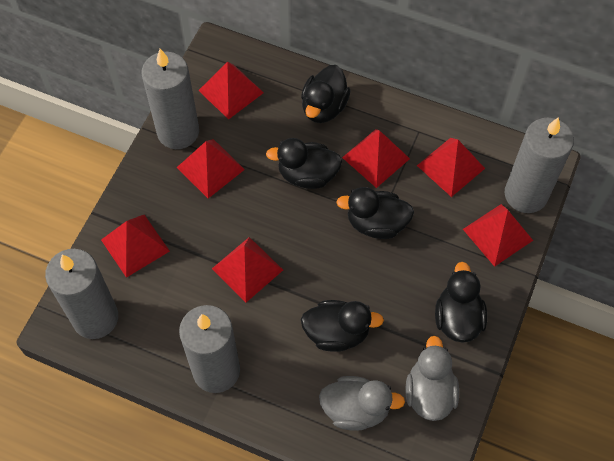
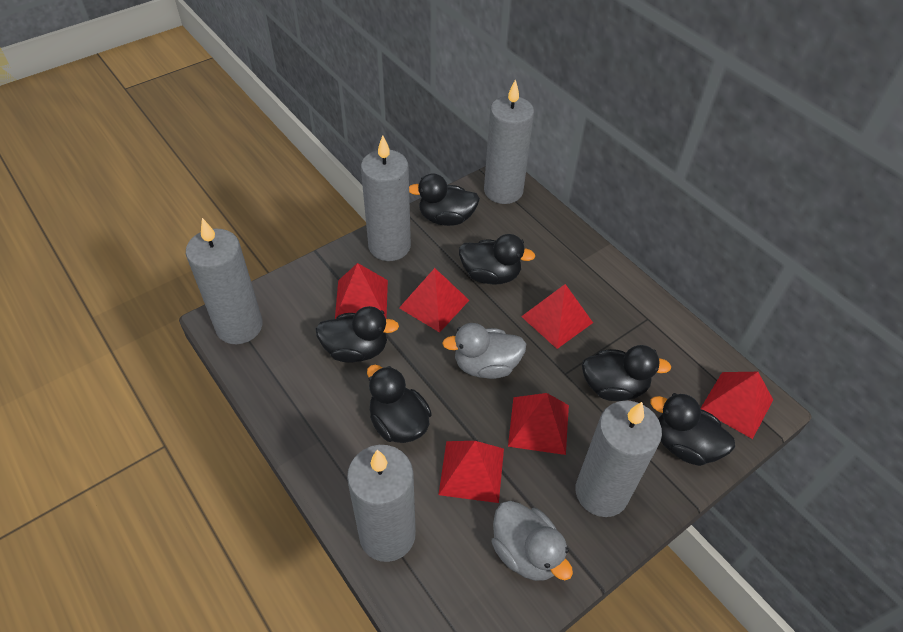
black duck: 5 -> 6
grey candle: 4 -> 5
red pyramid: 7 -> 6

